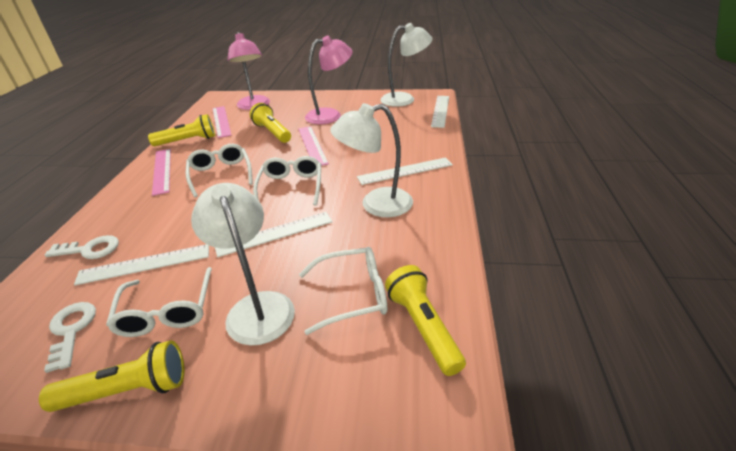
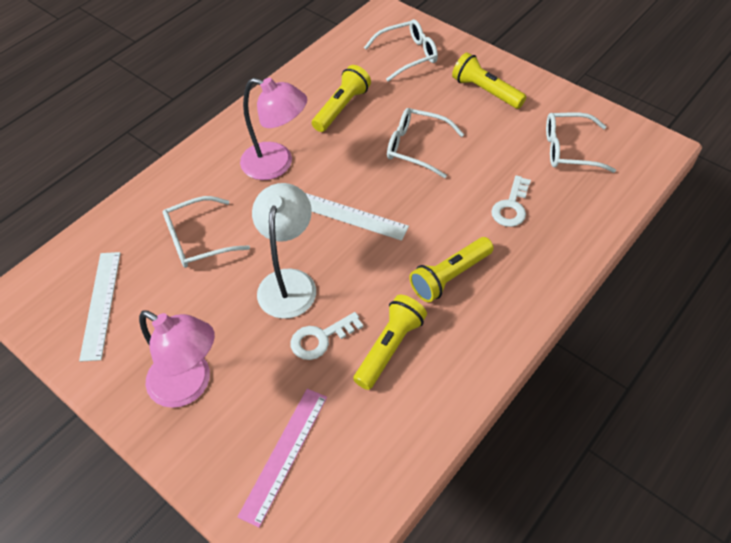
pink ruler: 3 -> 1
white lamp: 3 -> 1
white ruler: 4 -> 2

